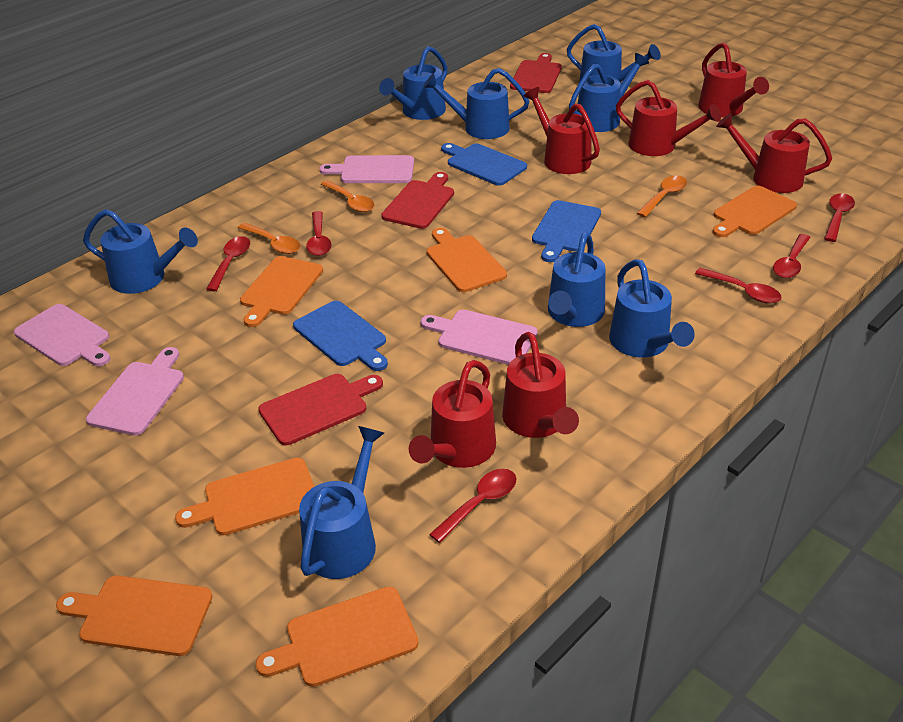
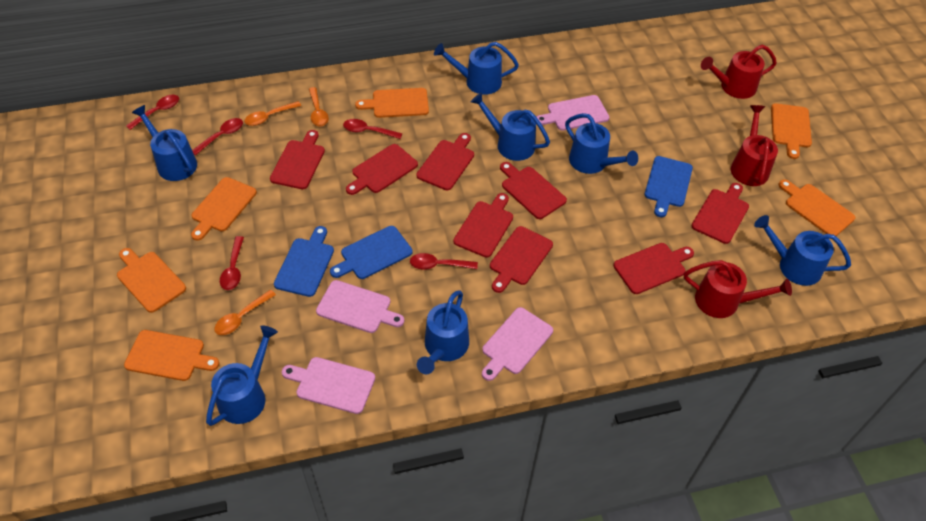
blue watering can: 8 -> 7
red cutting board: 3 -> 8
red spoon: 6 -> 5
red watering can: 6 -> 3

